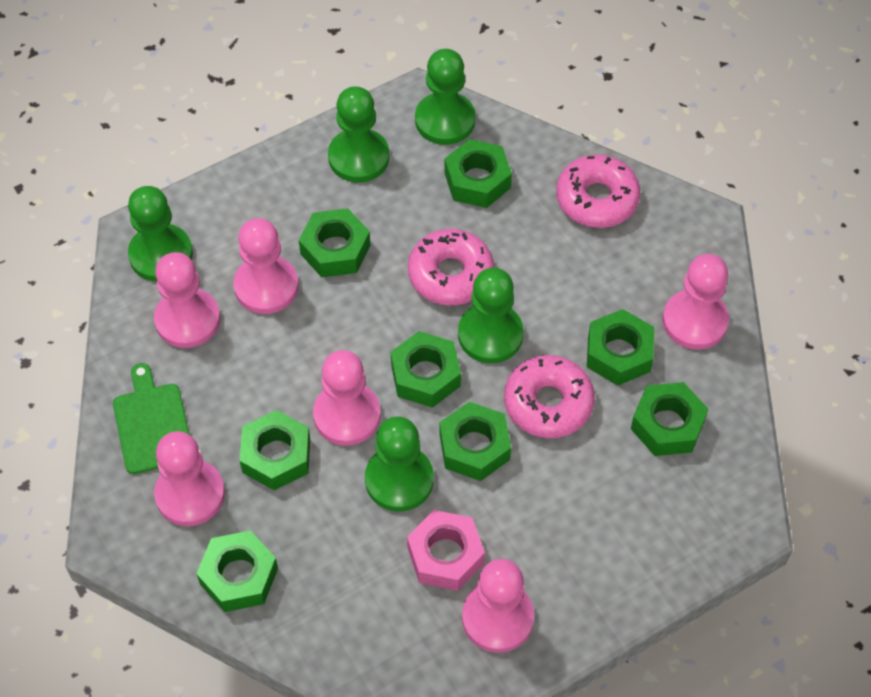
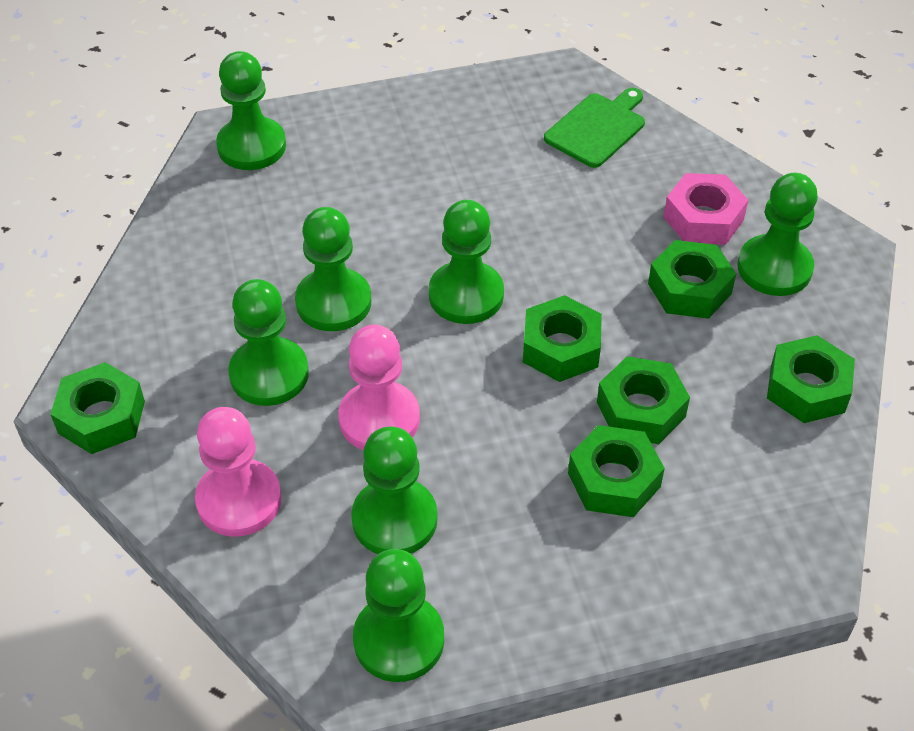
green nut: 8 -> 6
green pawn: 5 -> 7
pink donut: 3 -> 0
pink pawn: 6 -> 2

